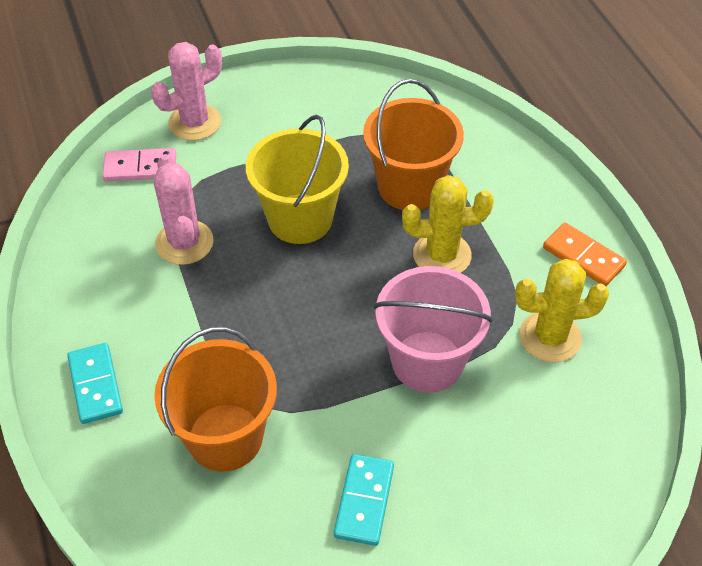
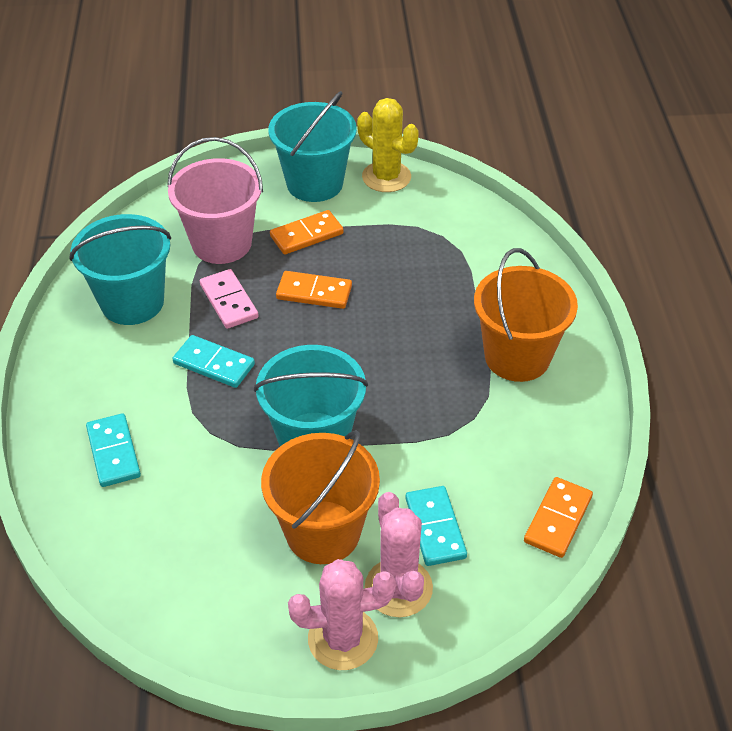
orange domino: 1 -> 3
turquoise bucket: 0 -> 3
turquoise domino: 2 -> 3
yellow bucket: 1 -> 0
yellow cactus: 2 -> 1

